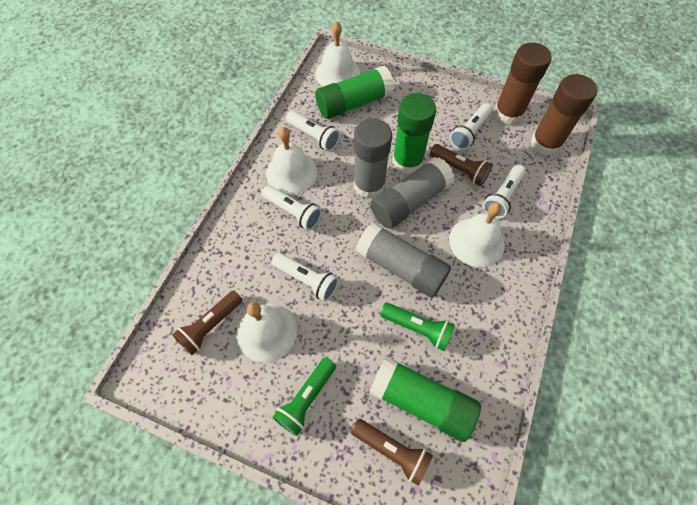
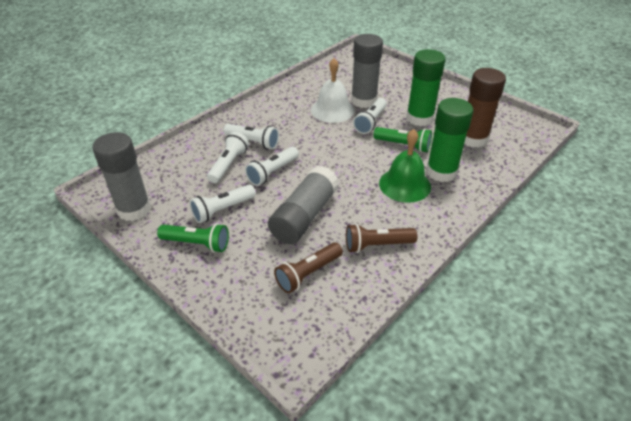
brown flashlight: 3 -> 2
brown glue stick: 2 -> 1
green bell: 0 -> 1
green glue stick: 3 -> 2
white bell: 4 -> 1

